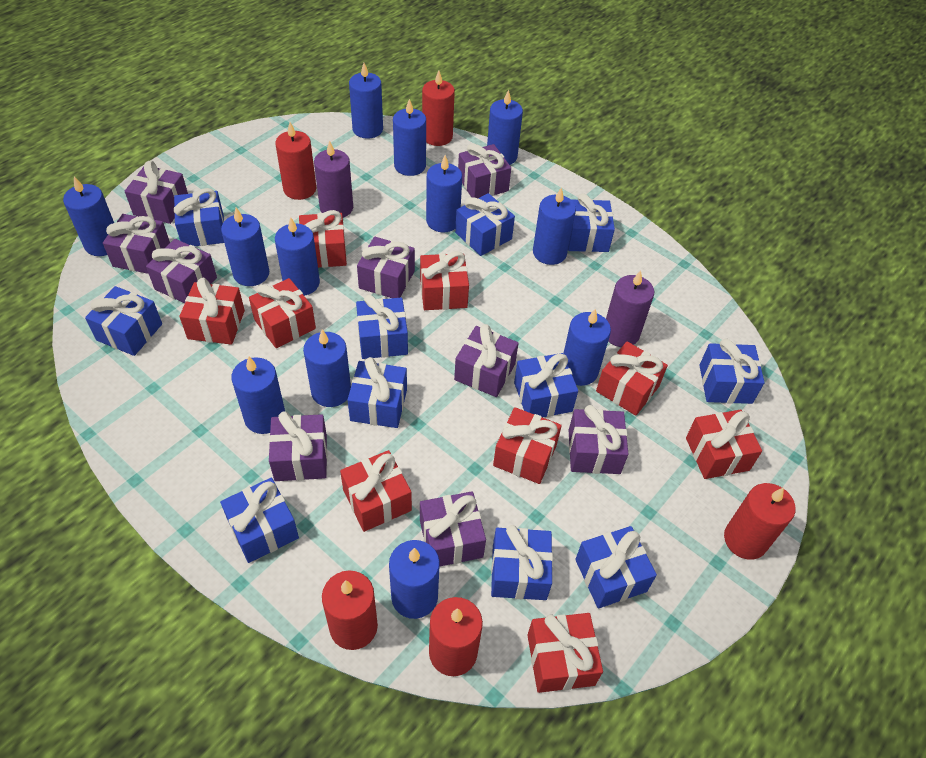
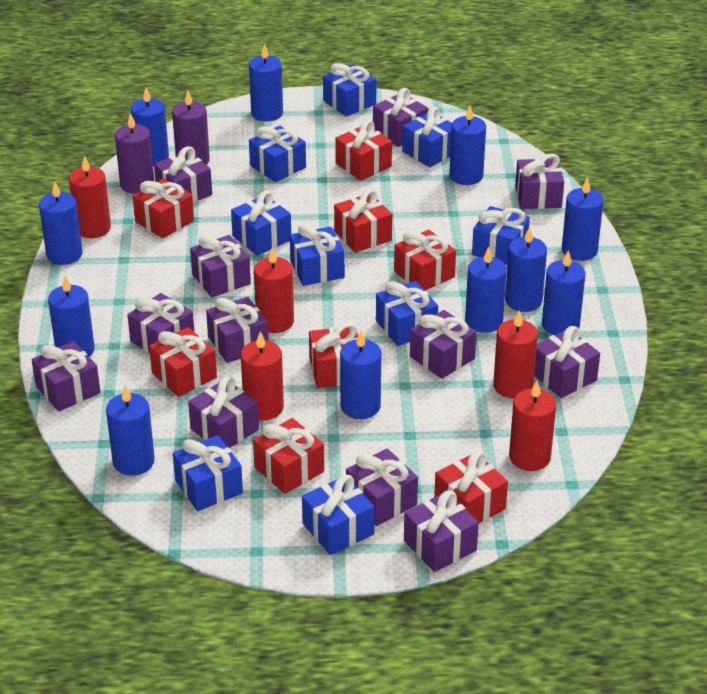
blue candle: 12 -> 11
blue gift: 11 -> 9
purple gift: 9 -> 12
red gift: 9 -> 8

